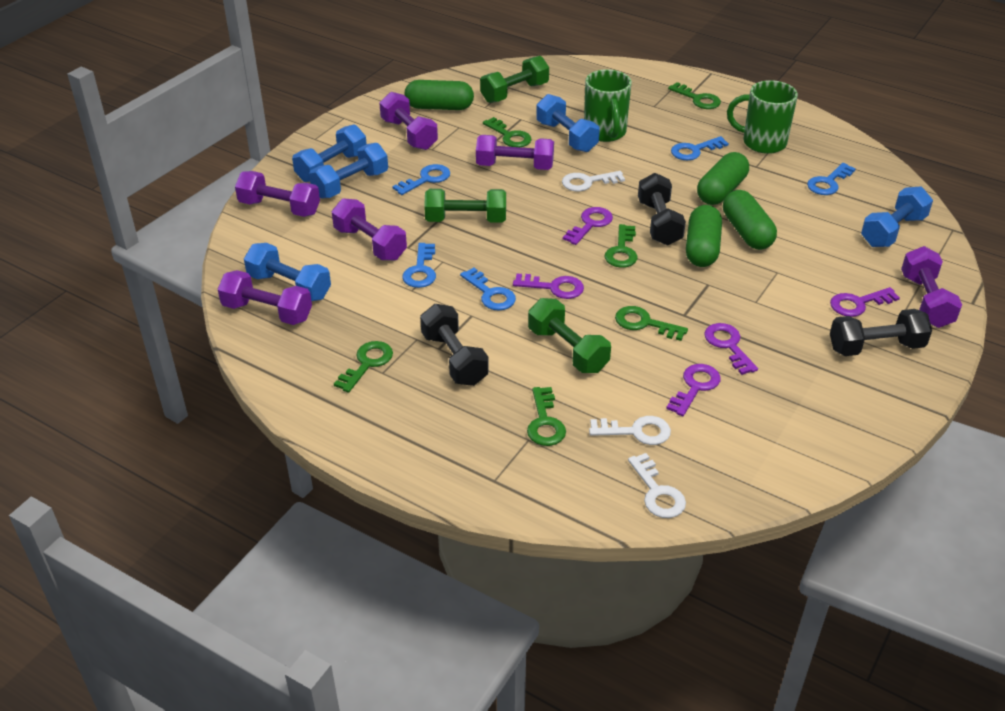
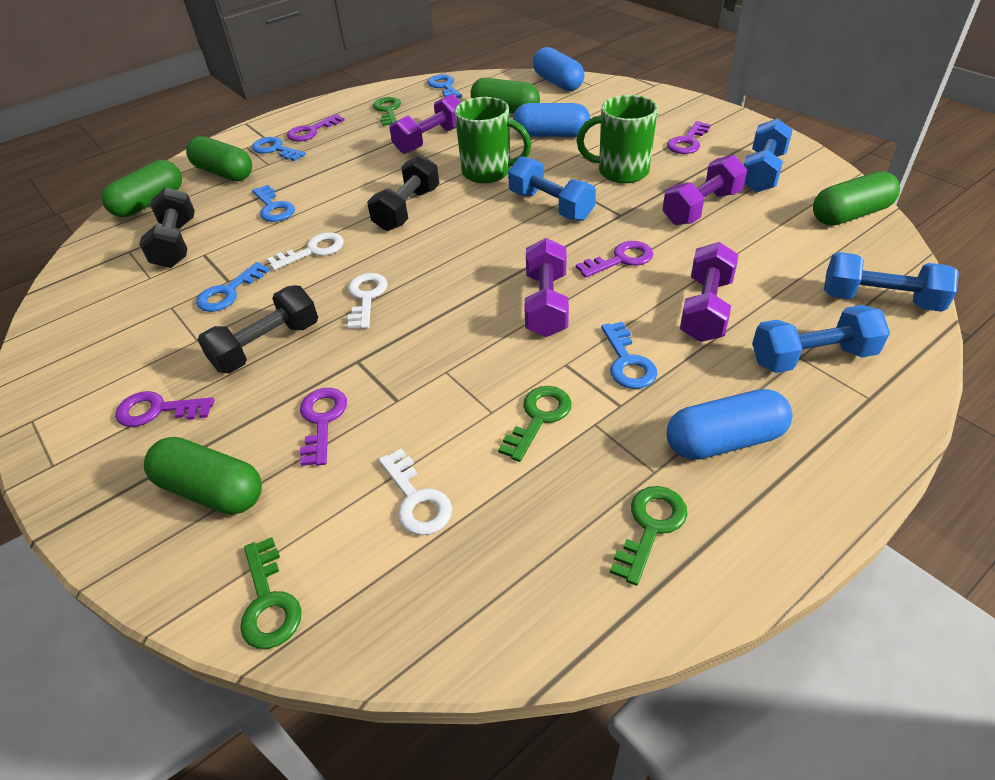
blue capsule: 0 -> 3
blue dumbbell: 5 -> 4
green capsule: 4 -> 5
green dumbbell: 3 -> 0
green key: 6 -> 4
purple dumbbell: 6 -> 4

